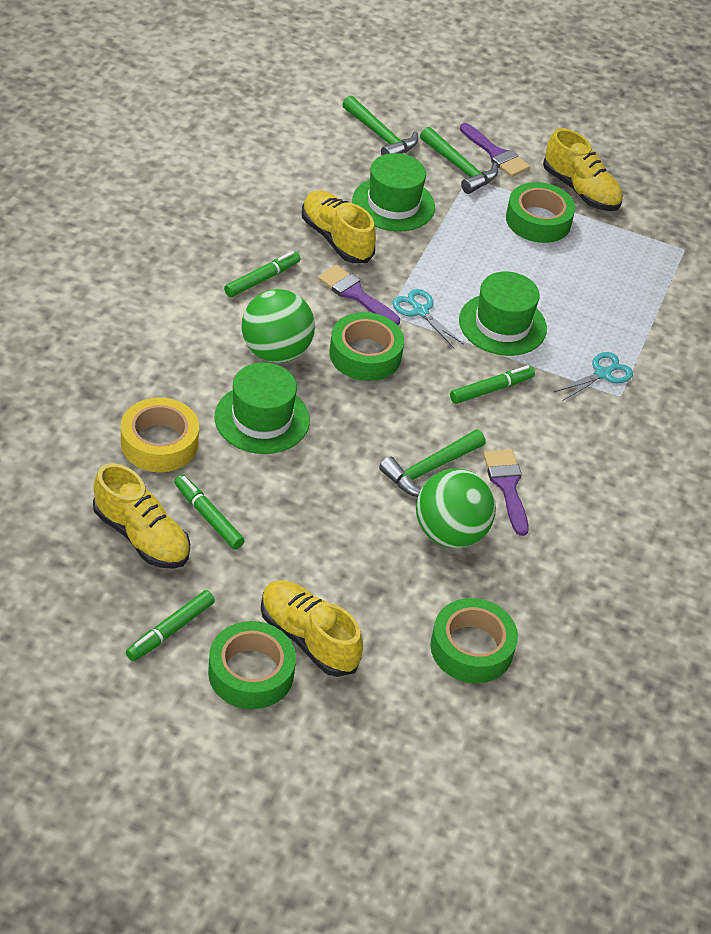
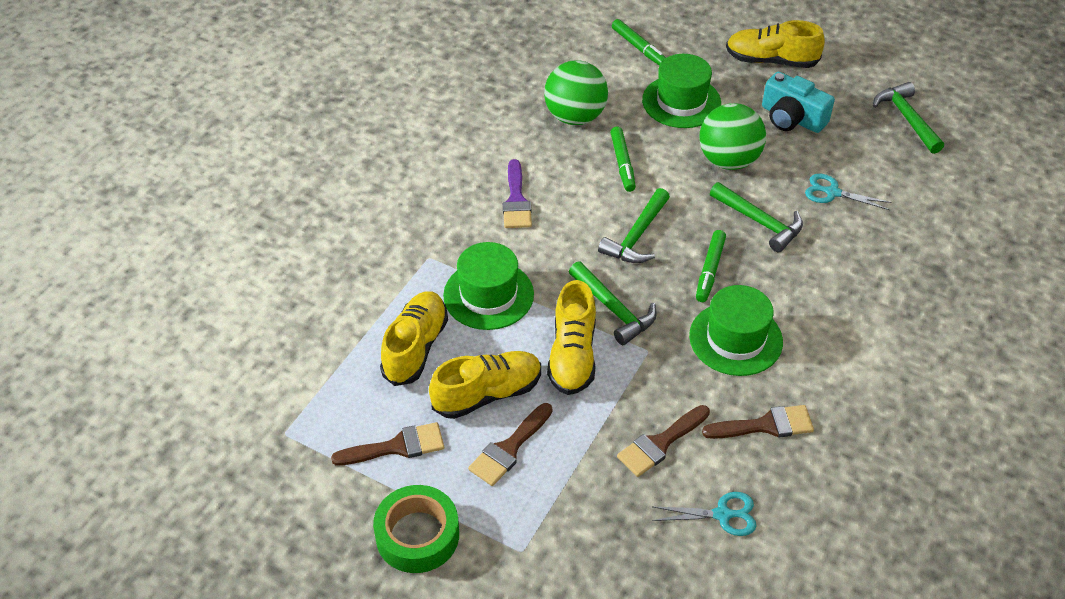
brown brush: 0 -> 4
green hammer: 3 -> 4
green marker: 4 -> 3
green tape: 4 -> 1
purple brush: 3 -> 1
turquoise camera: 0 -> 1
yellow tape: 1 -> 0

